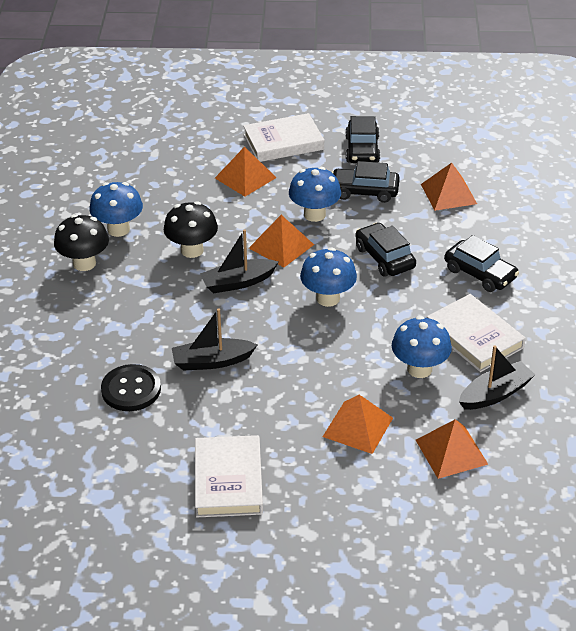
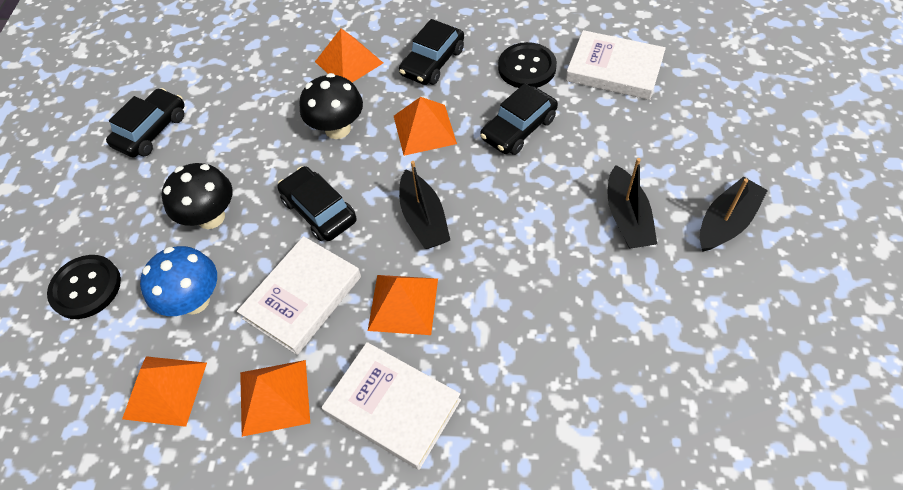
black button: 1 -> 2
blue mushroom: 4 -> 1

